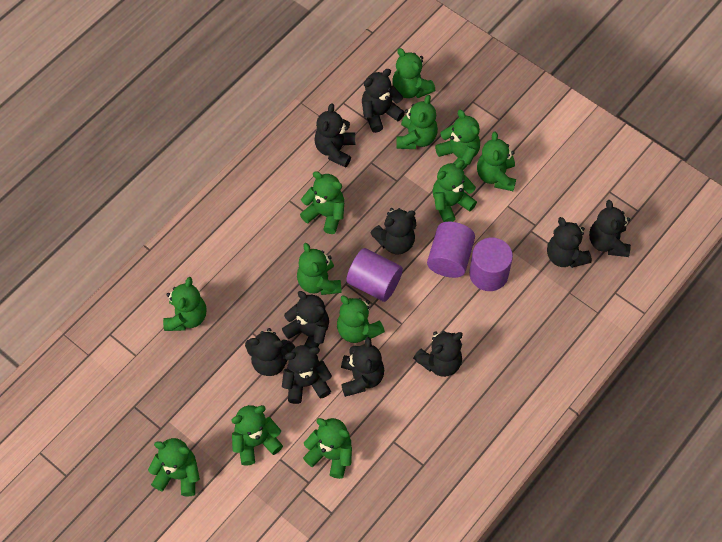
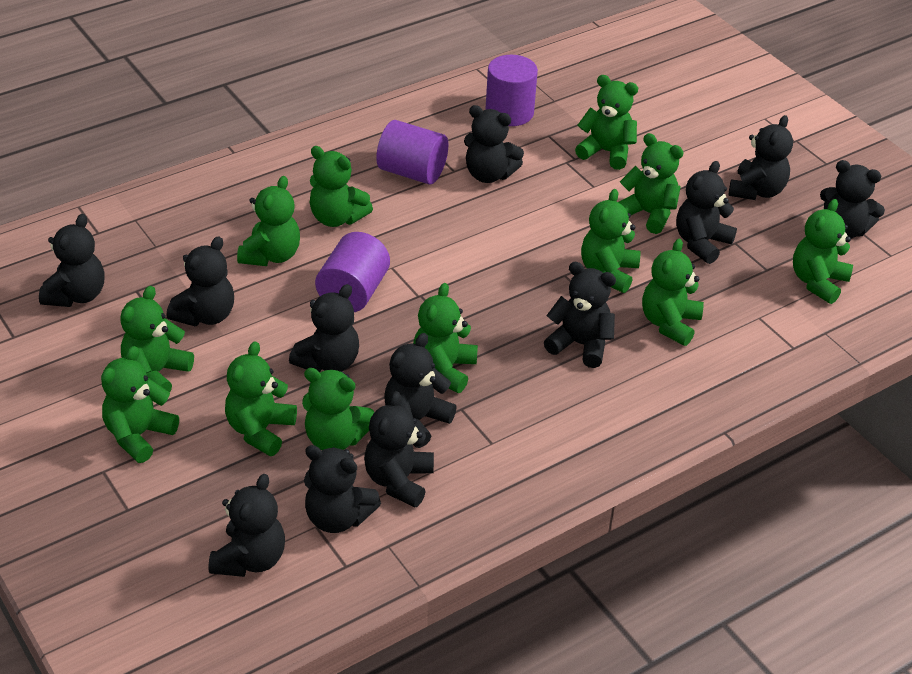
black teddy bear: 10 -> 12

